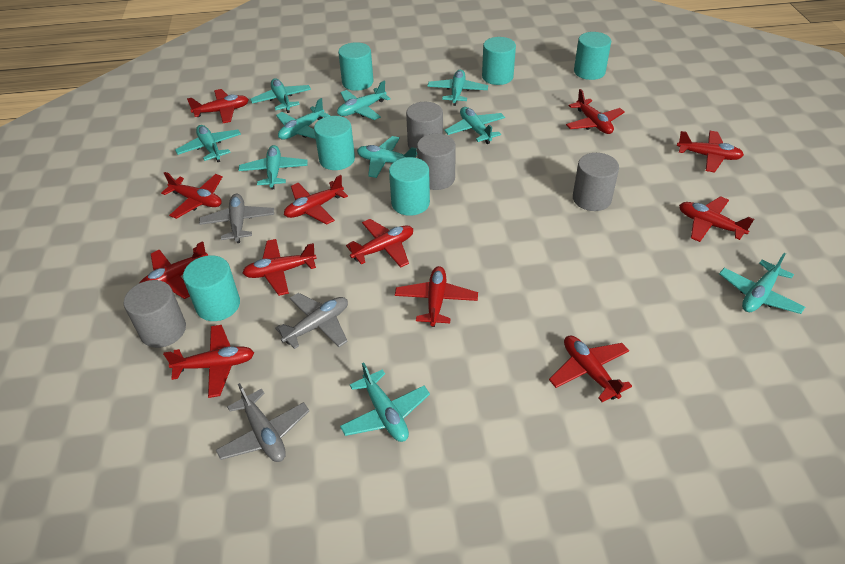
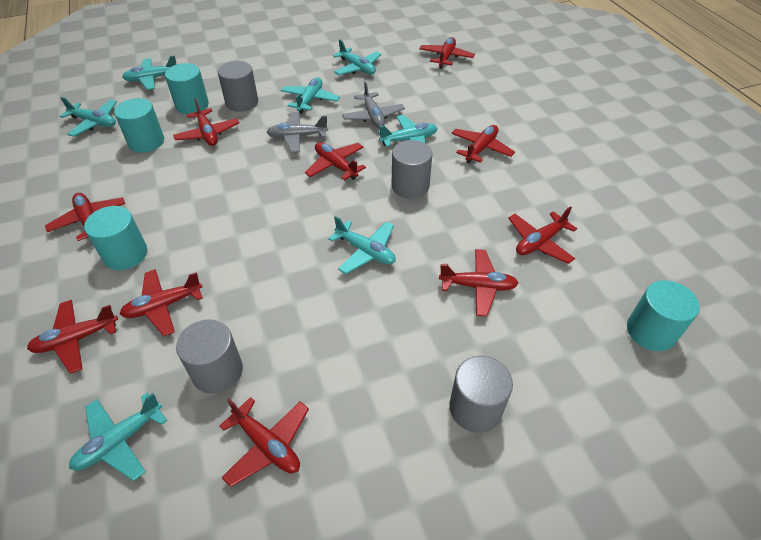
grey plane: 3 -> 2
red plane: 12 -> 10
turquoise cylinder: 6 -> 4
turquoise plane: 10 -> 7

